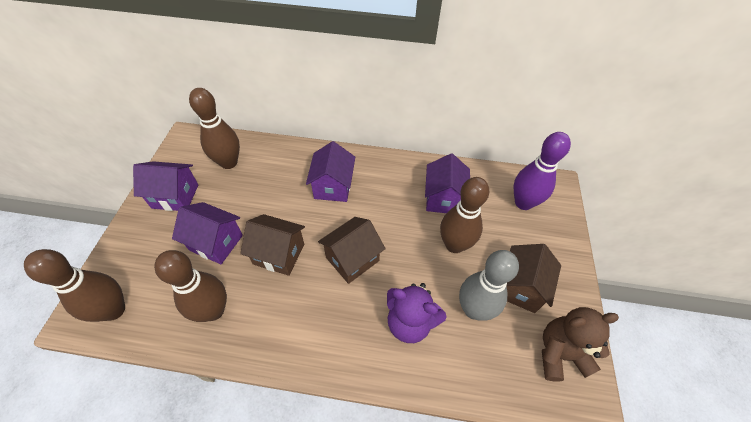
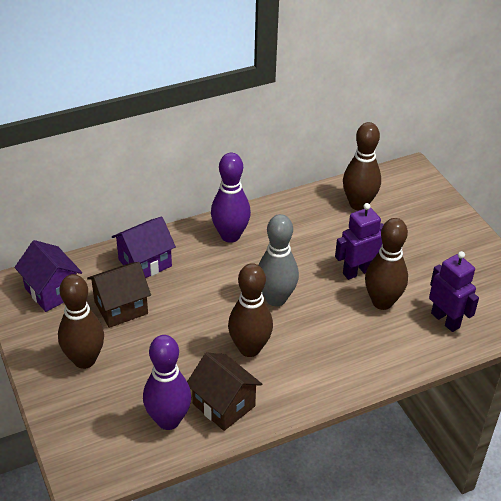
brown house: 3 -> 2
brown teddy bear: 1 -> 0
purple bowling pin: 1 -> 2
purple house: 4 -> 2
purple robot: 0 -> 2
purple teddy bear: 1 -> 0

